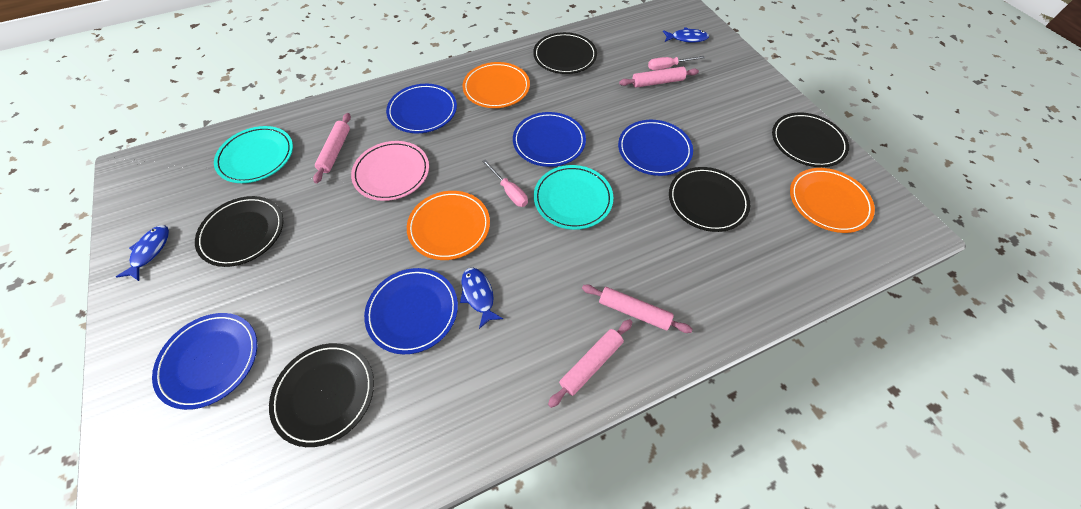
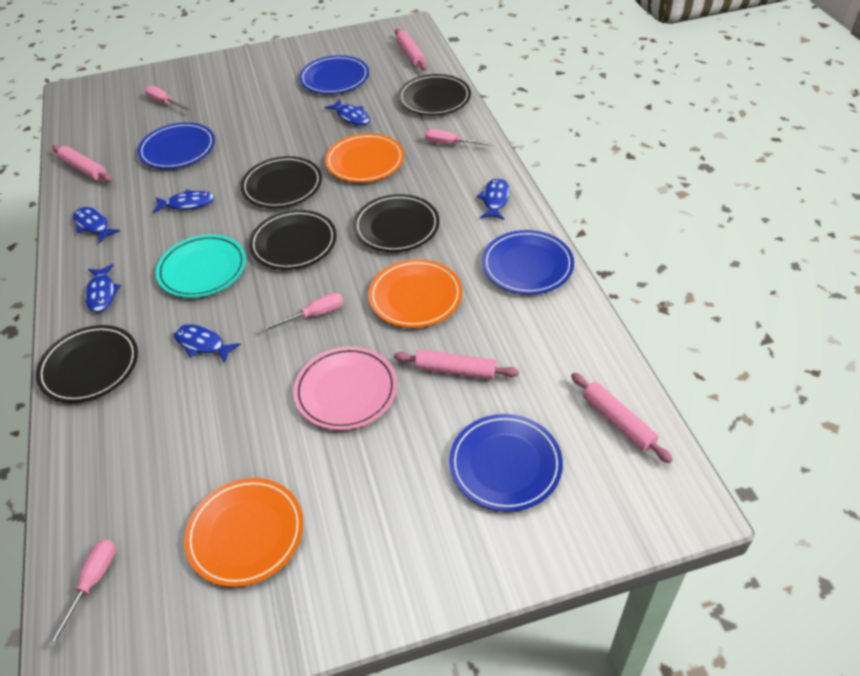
blue fish: 3 -> 6
blue plate: 5 -> 4
pink screwdriver: 2 -> 4
turquoise plate: 2 -> 1

